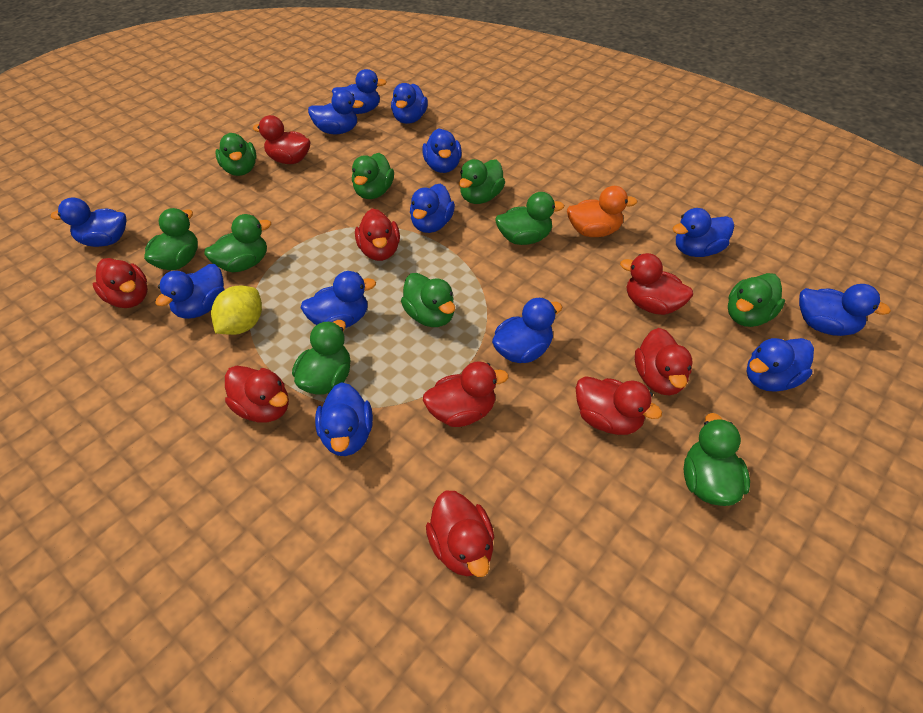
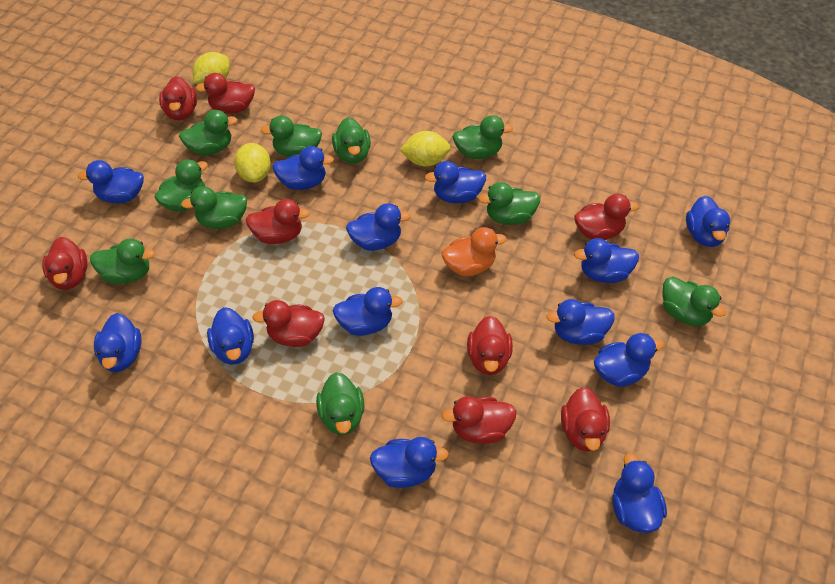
yellow lemon: 1 -> 3

